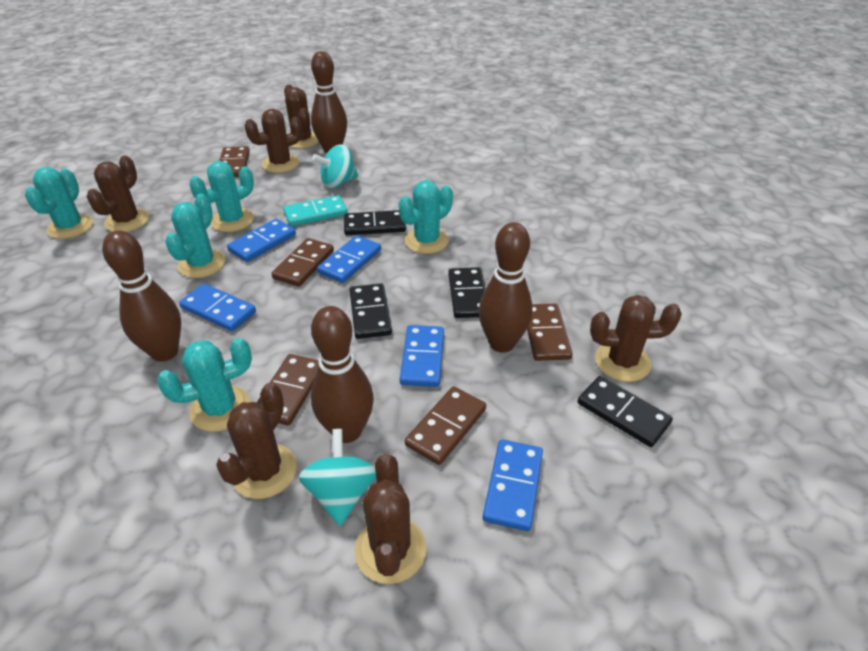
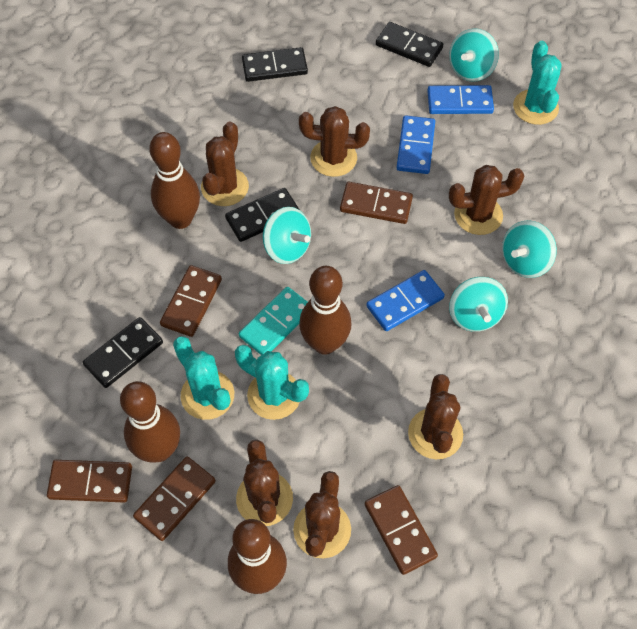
blue domino: 5 -> 3
turquoise cactus: 5 -> 3
turquoise spinning top: 2 -> 4

